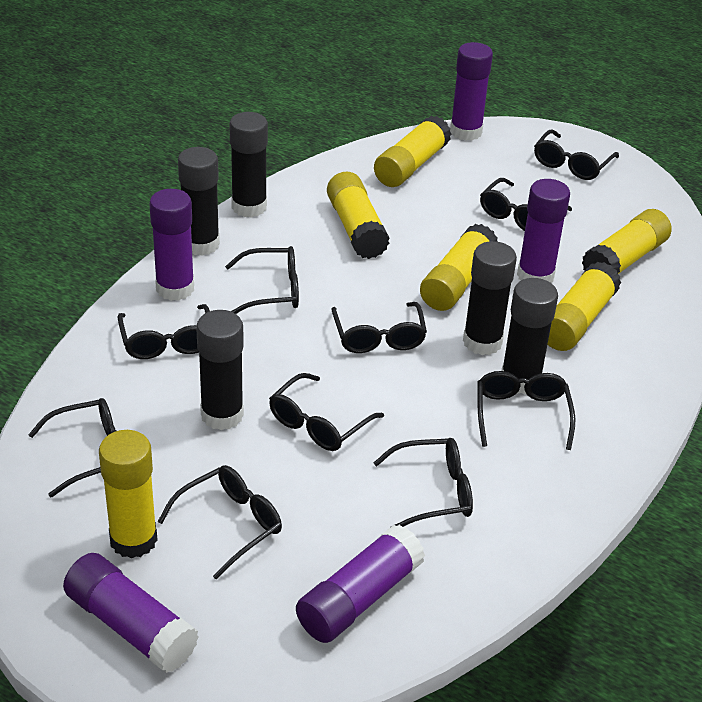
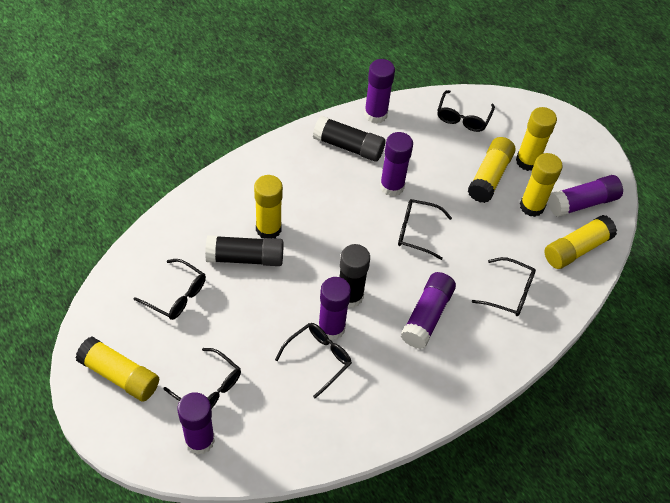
black glasses: 10 -> 6
black glue stick: 5 -> 3
purple glue stick: 5 -> 6

